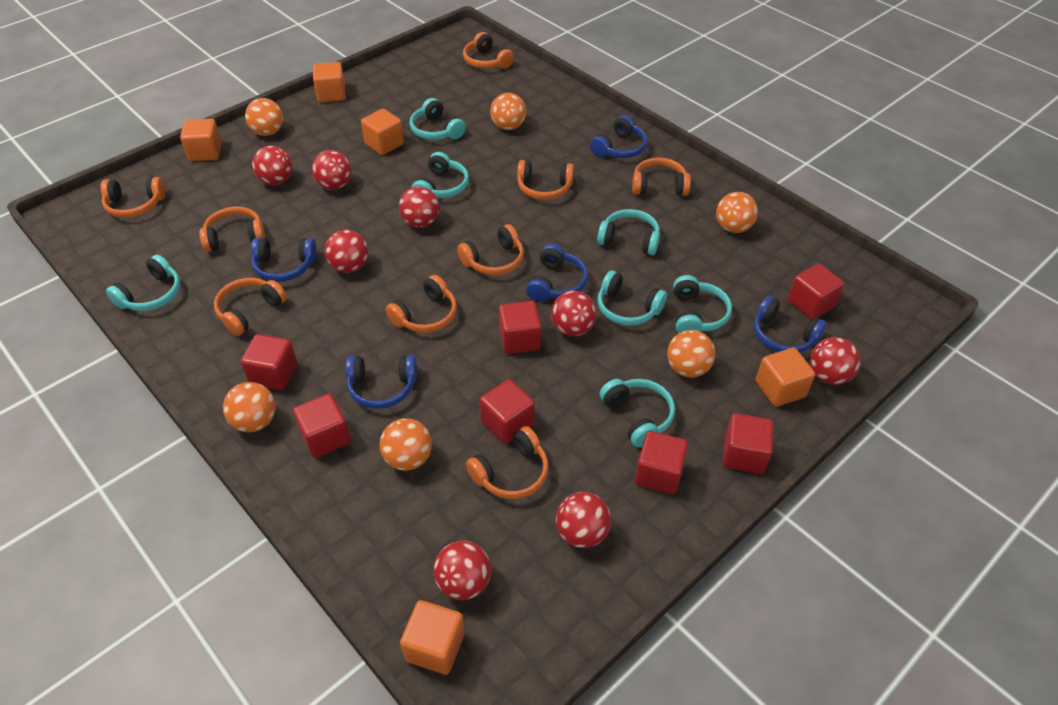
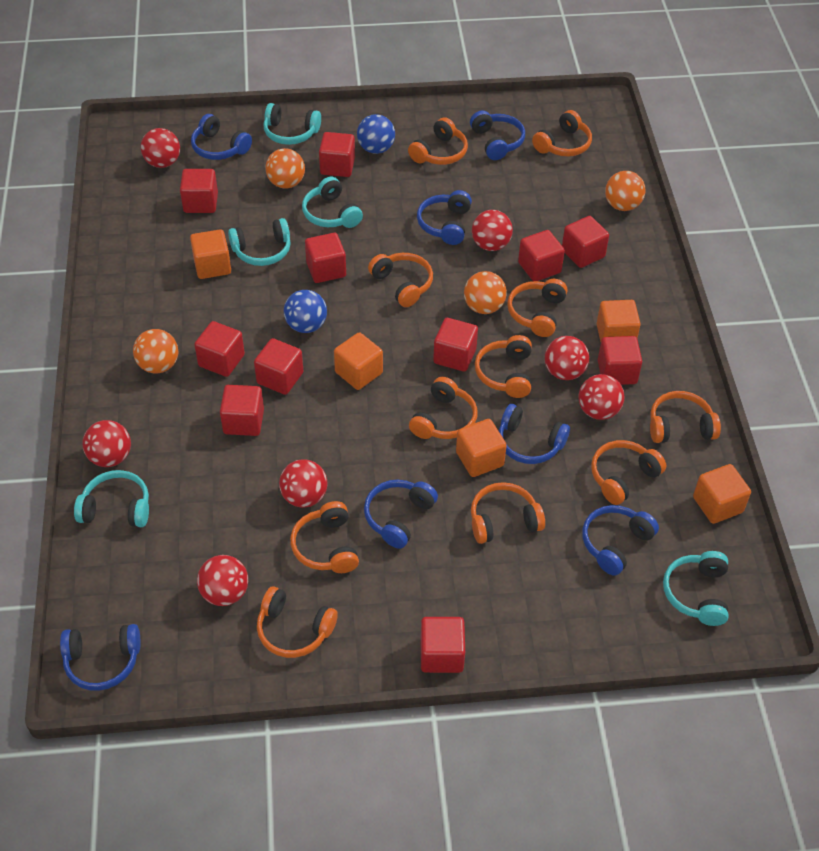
blue ball: 0 -> 2
blue headphones: 5 -> 7
orange ball: 6 -> 4
orange headphones: 9 -> 11
red ball: 8 -> 7
red cube: 7 -> 11
turquoise headphones: 7 -> 5

